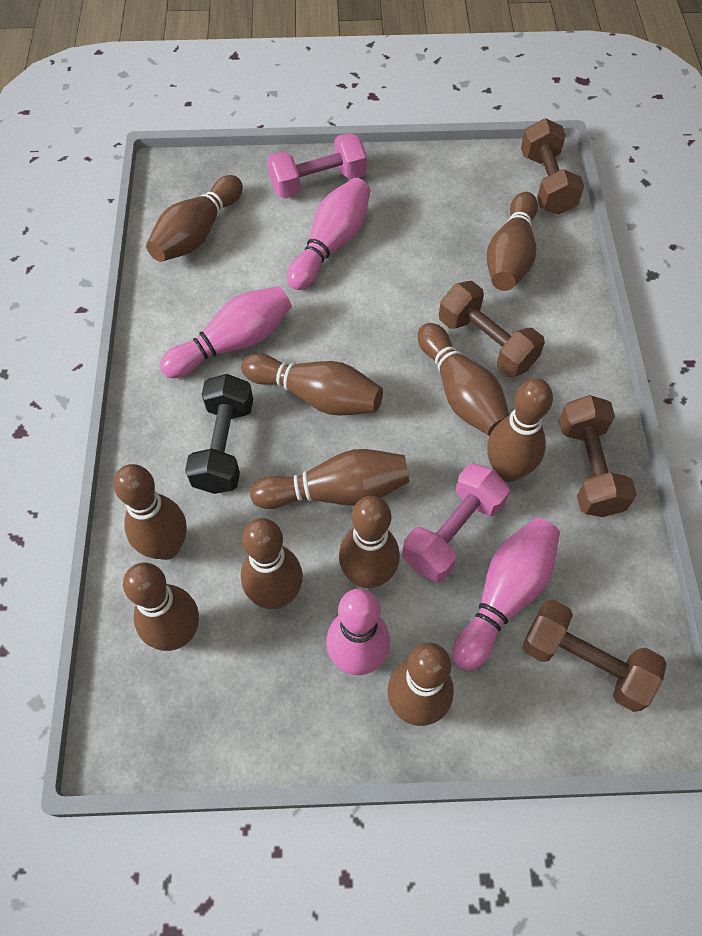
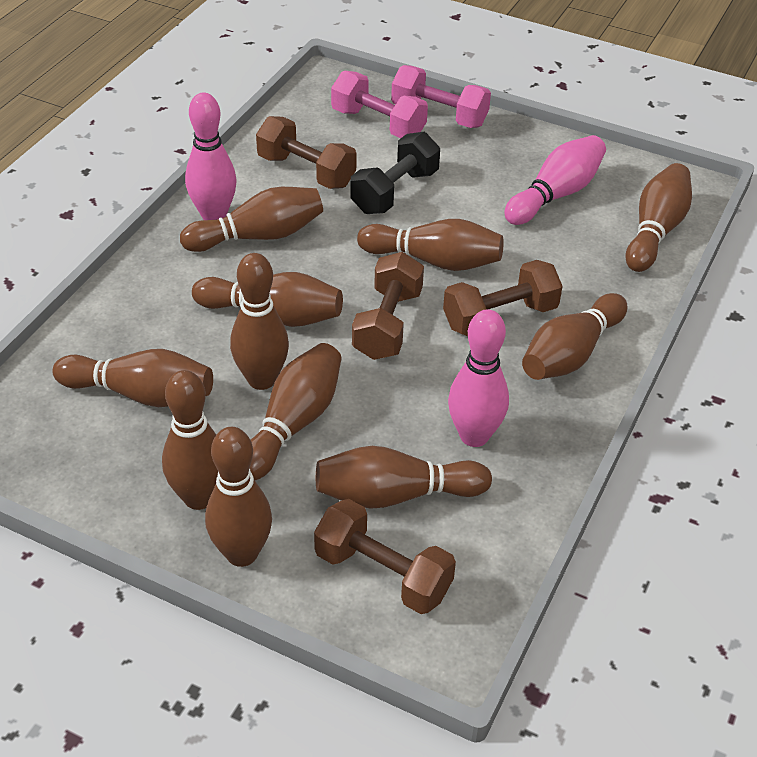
pink bowling pin: 4 -> 3

